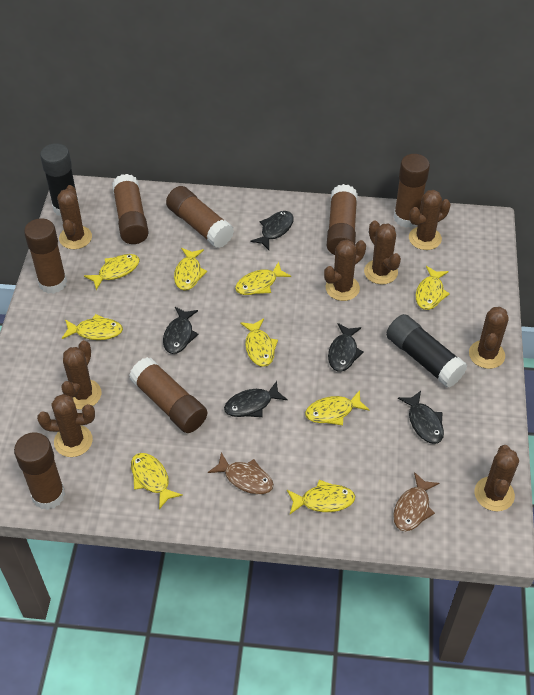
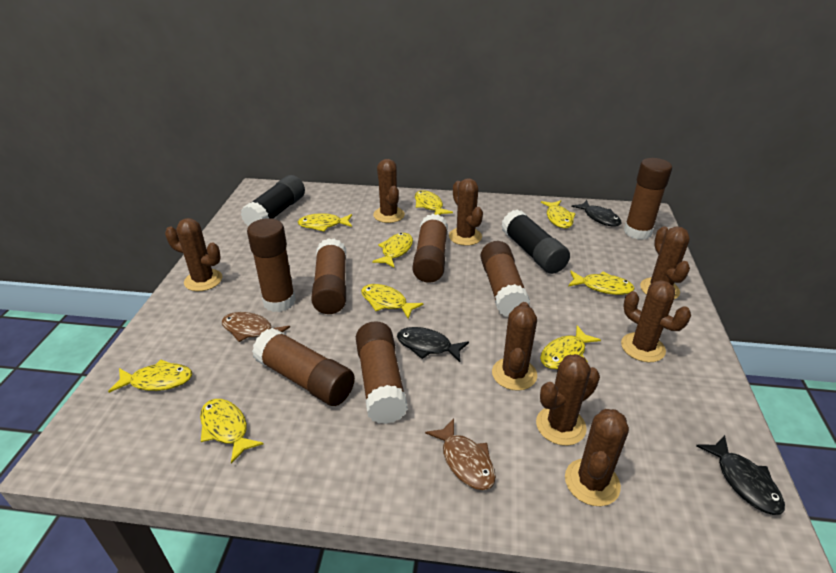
black fish: 5 -> 3

